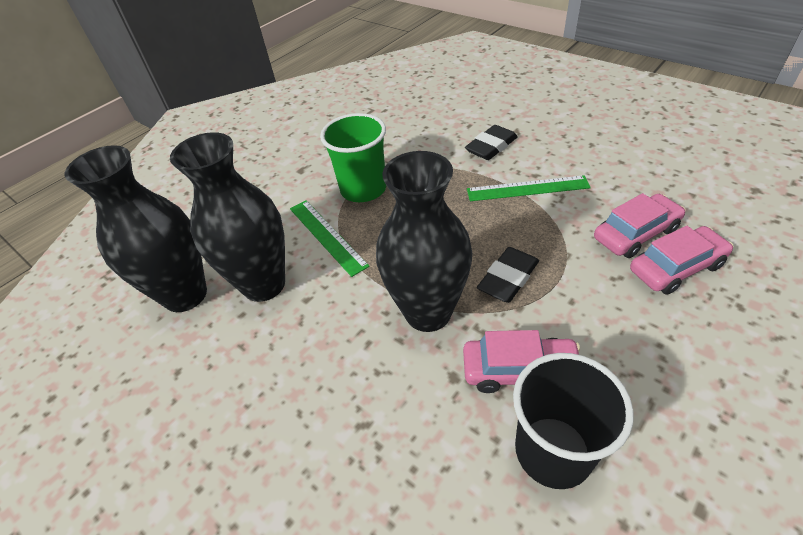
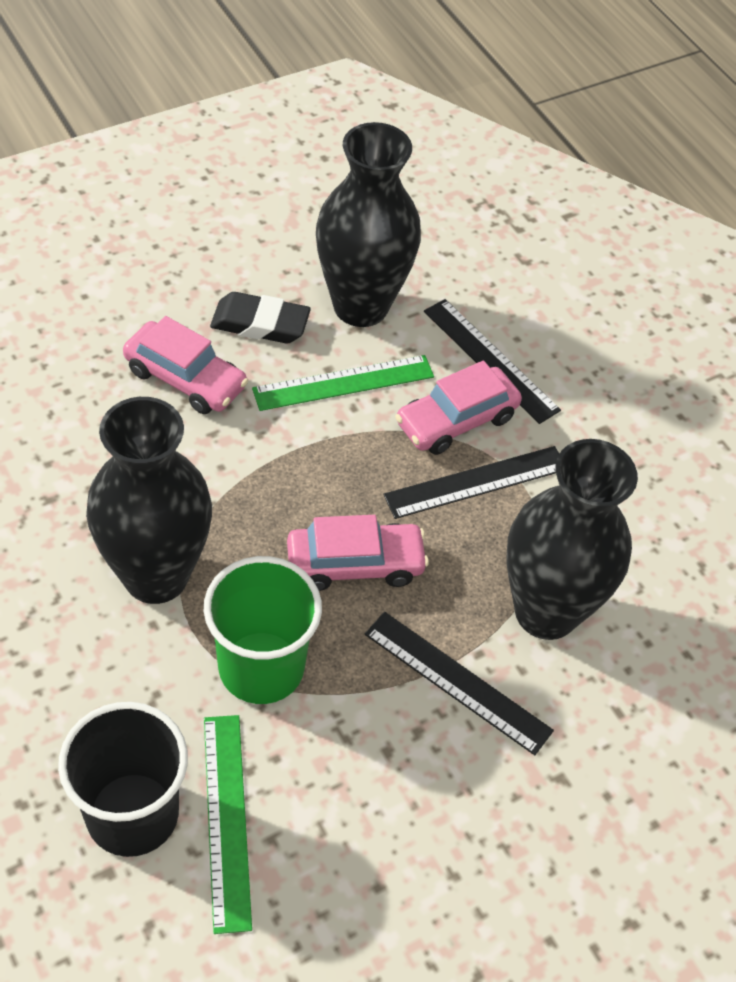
black eraser: 2 -> 1
black ruler: 0 -> 3

